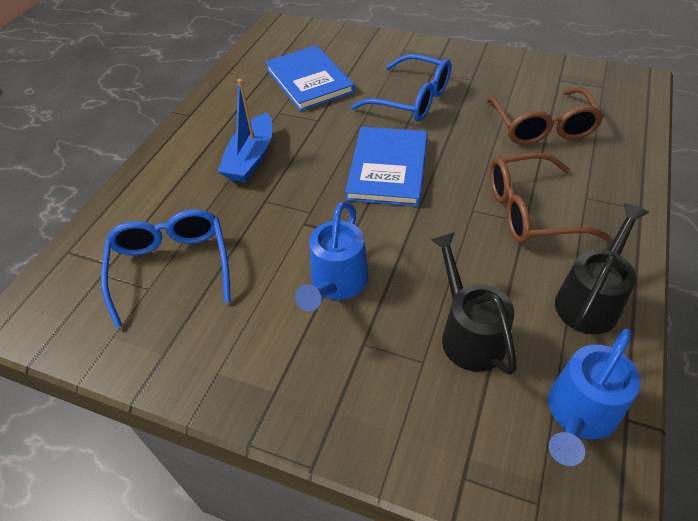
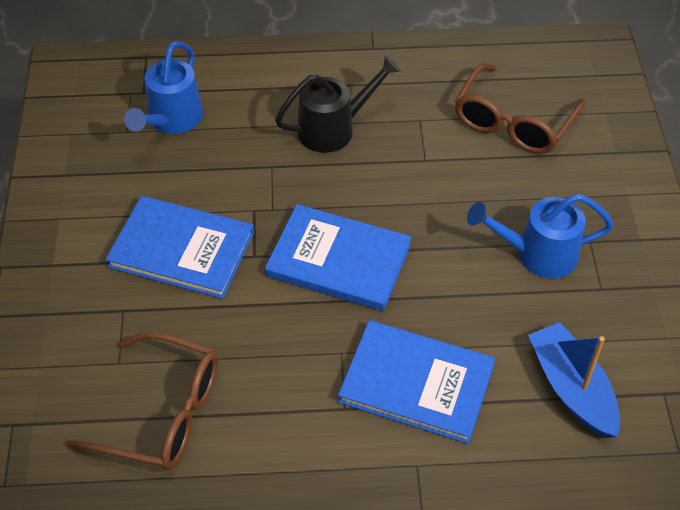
black watering can: 2 -> 1
blue book: 2 -> 3
blue glasses: 2 -> 0

